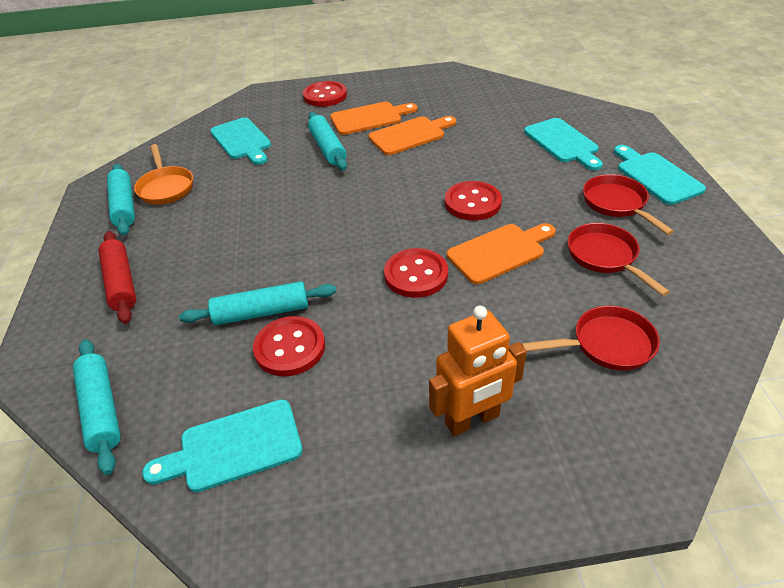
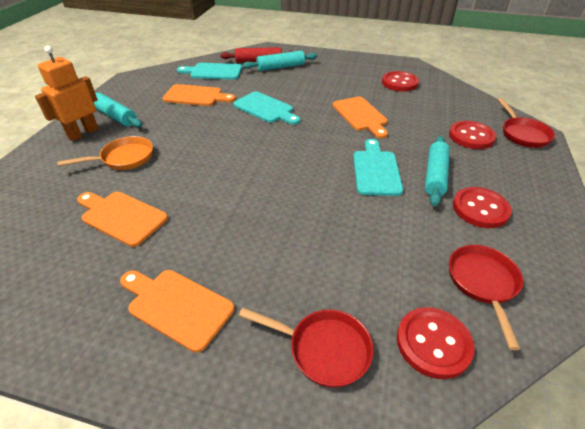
orange cutting board: 3 -> 4
turquoise cutting board: 4 -> 3
turquoise rolling pin: 4 -> 3

